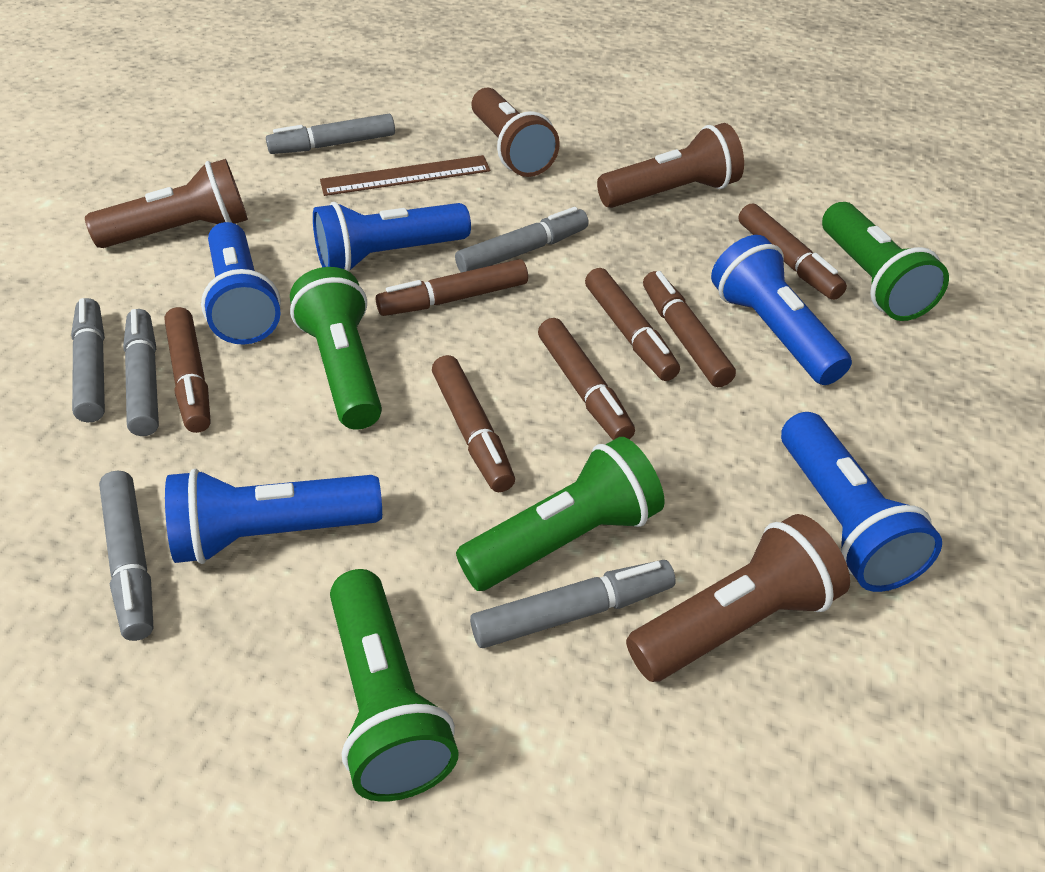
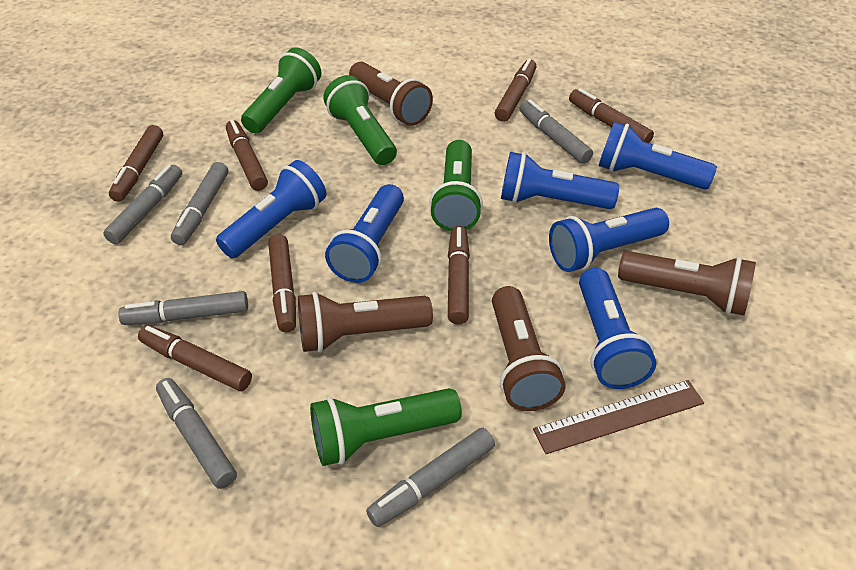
blue flashlight: 5 -> 6

